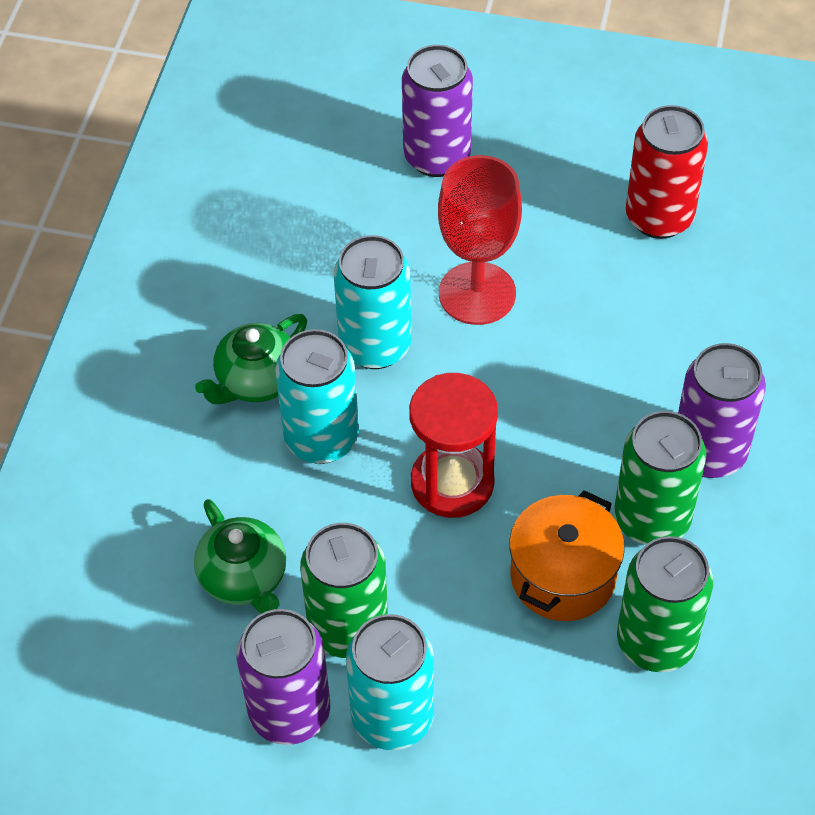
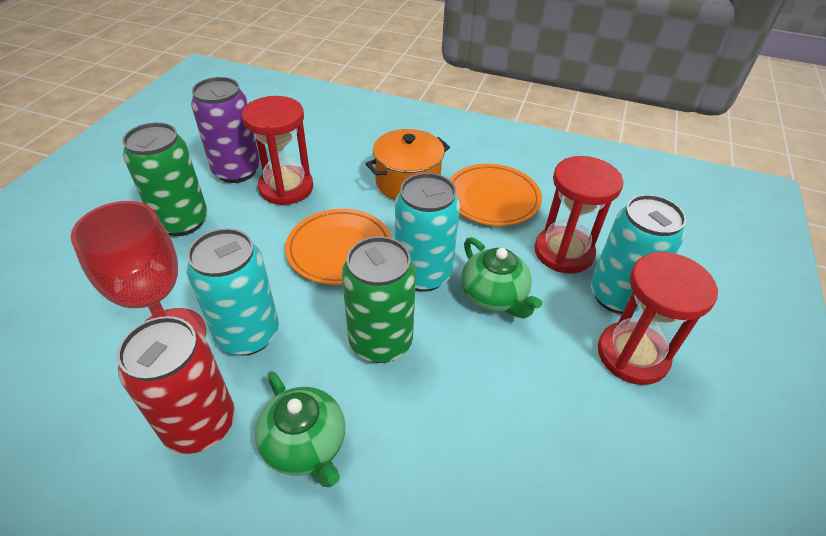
green can: 3 -> 2
orange plate: 0 -> 2
purple can: 3 -> 1
red hourglass: 1 -> 3

